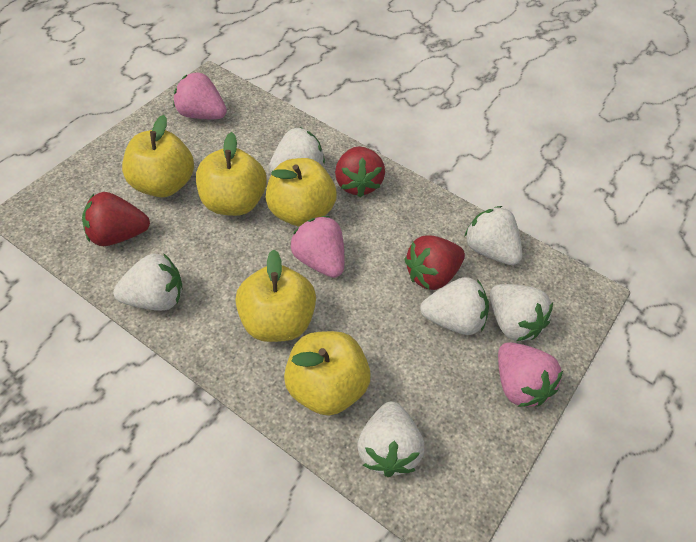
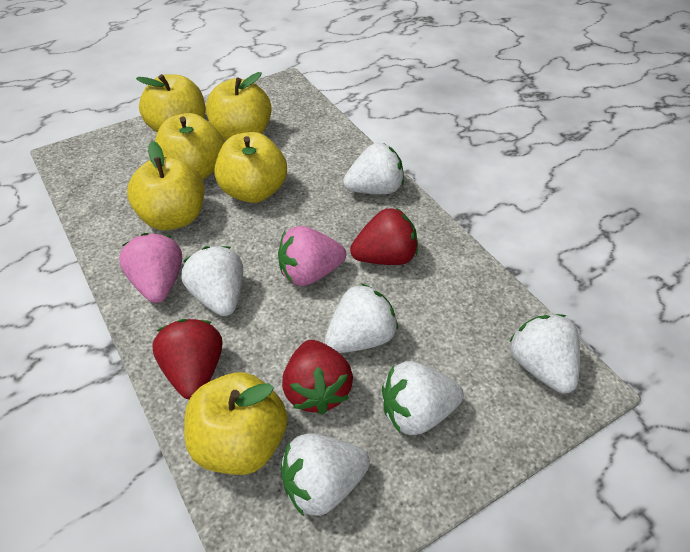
pink strawberry: 3 -> 2
yellow apple: 5 -> 6

